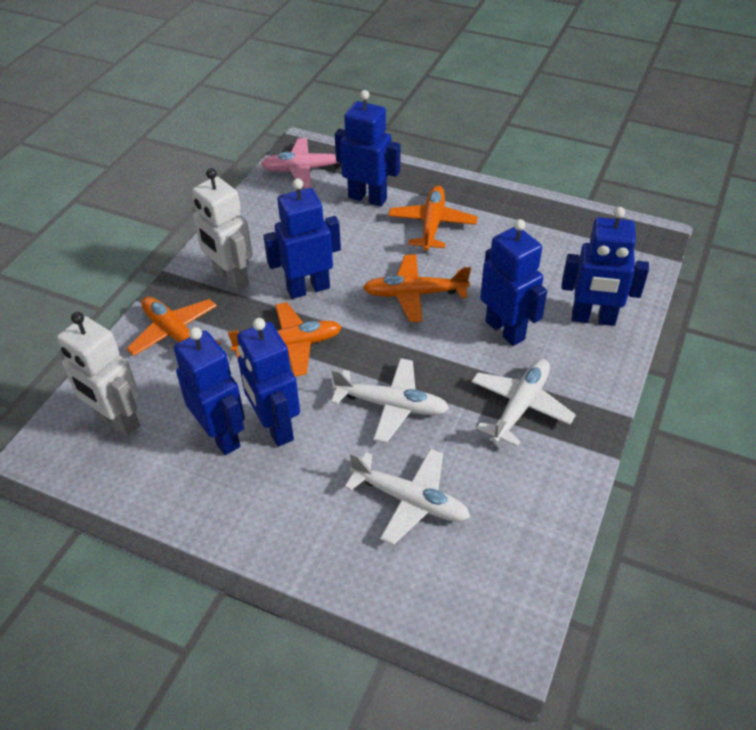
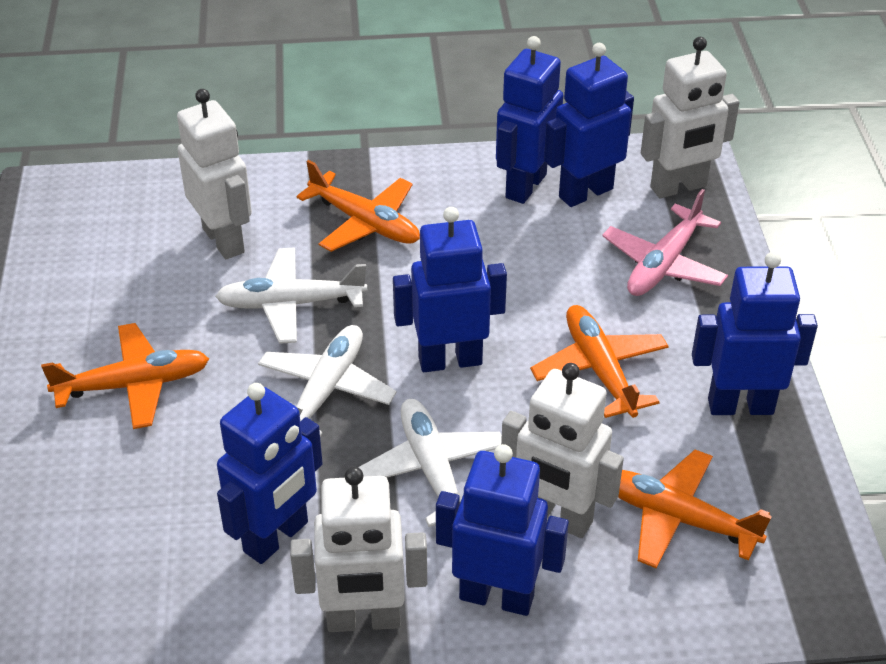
white robot: 2 -> 4

